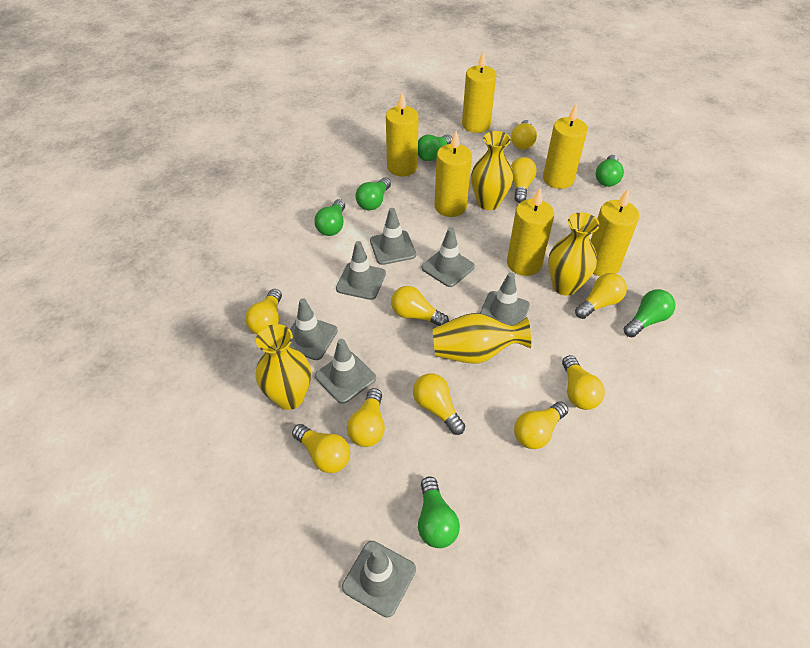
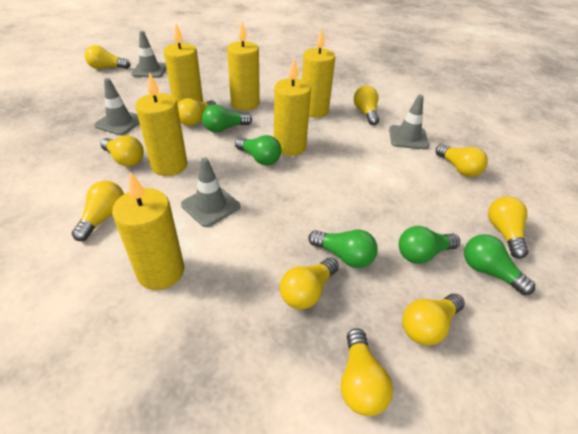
green light bulb: 6 -> 5
grey traffic cone: 7 -> 4
yellow vase: 4 -> 0

